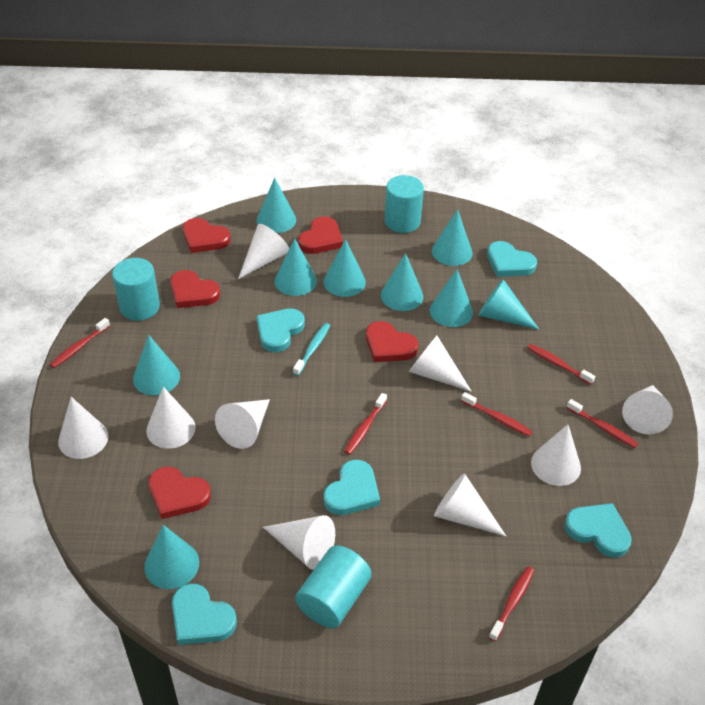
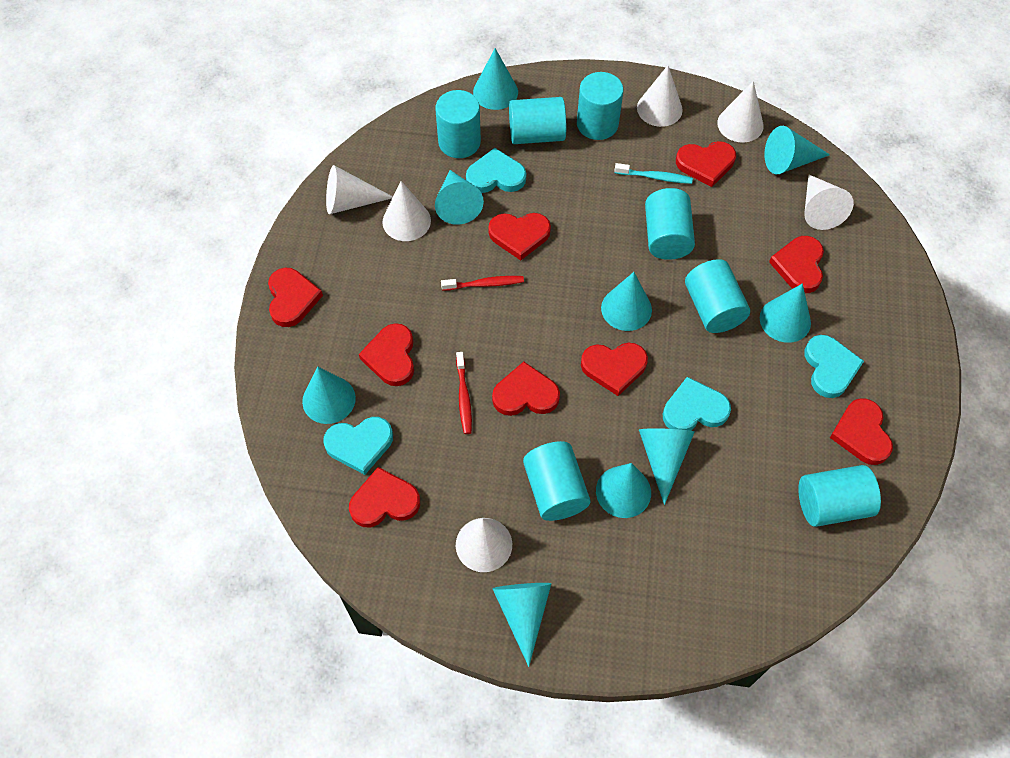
red heart: 5 -> 9
red toothbrush: 6 -> 2
turquoise cylinder: 3 -> 7
turquoise heart: 5 -> 4
white cone: 9 -> 6

